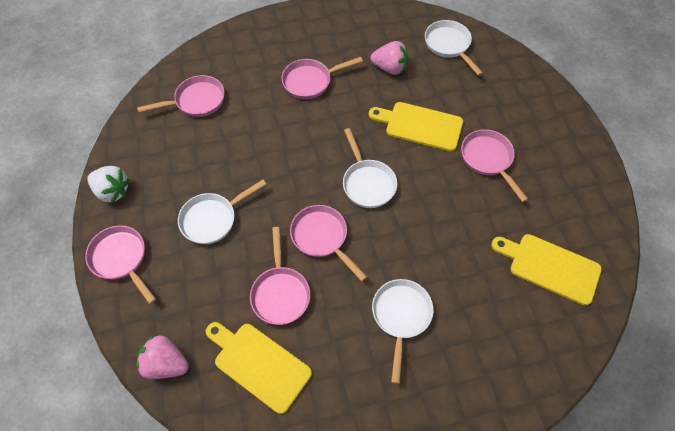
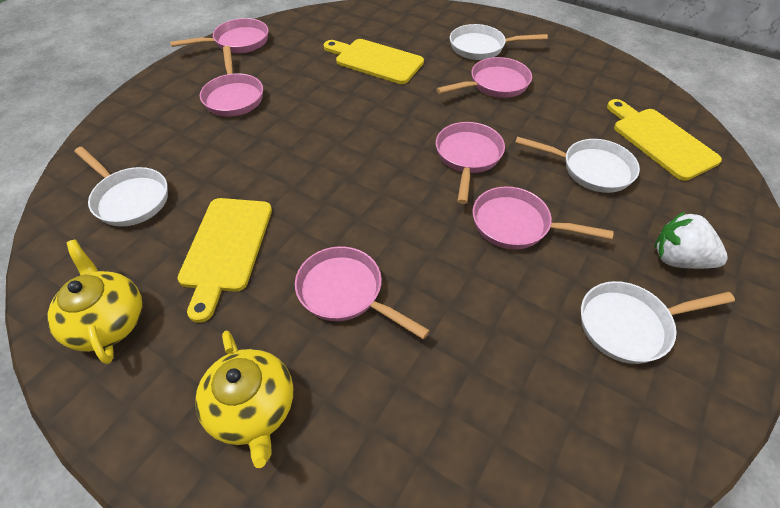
pink strawberry: 2 -> 0
yellow teapot: 0 -> 2

